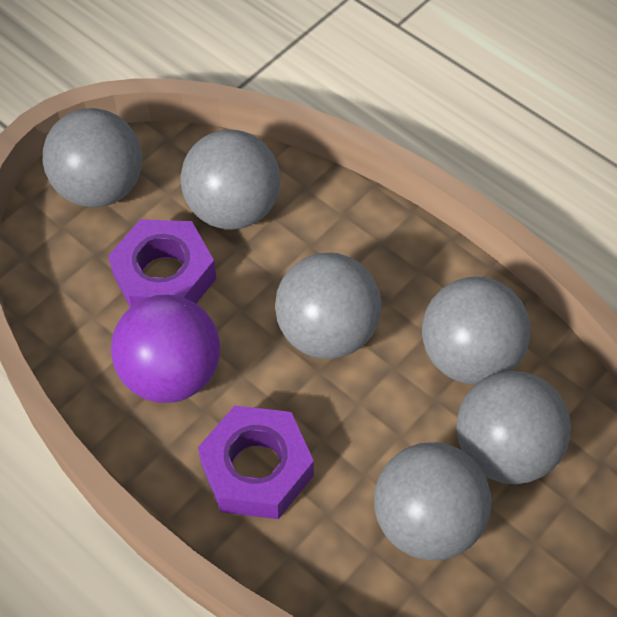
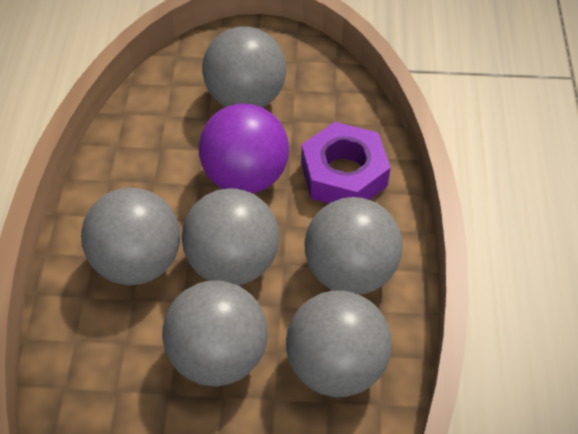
purple nut: 2 -> 1

